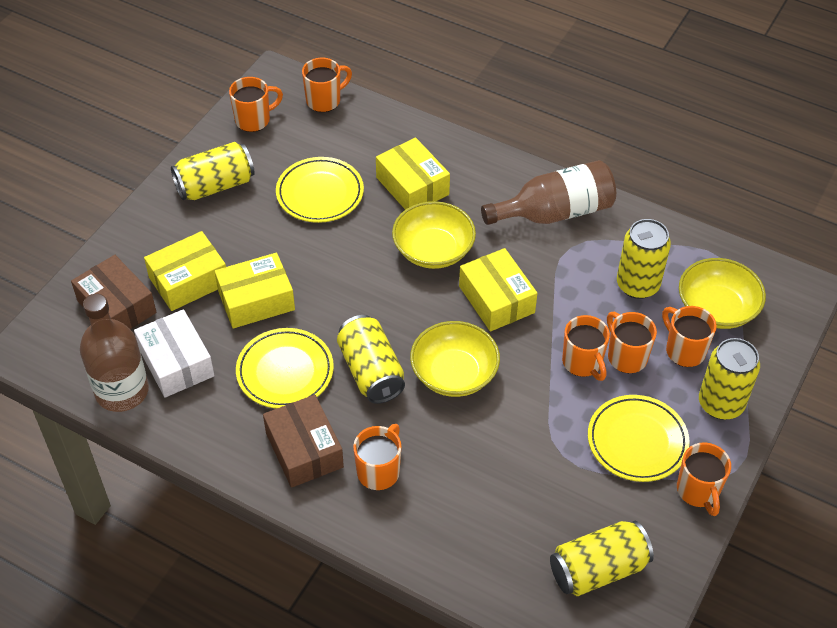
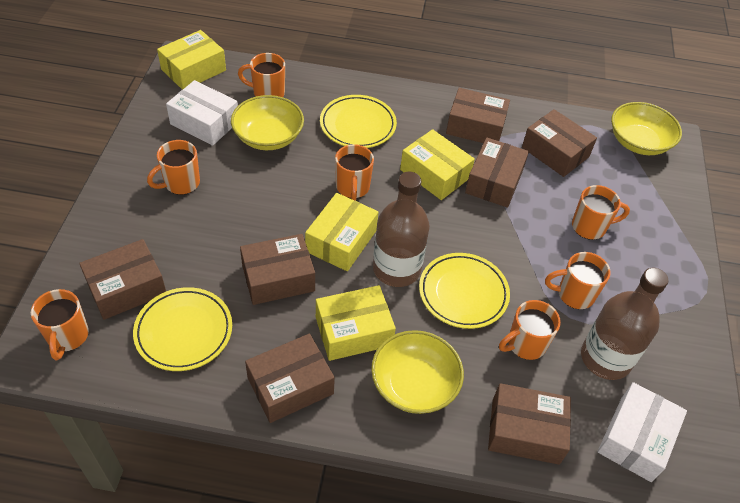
brown box: 2 -> 7
white box: 1 -> 2
yellow can: 5 -> 0

